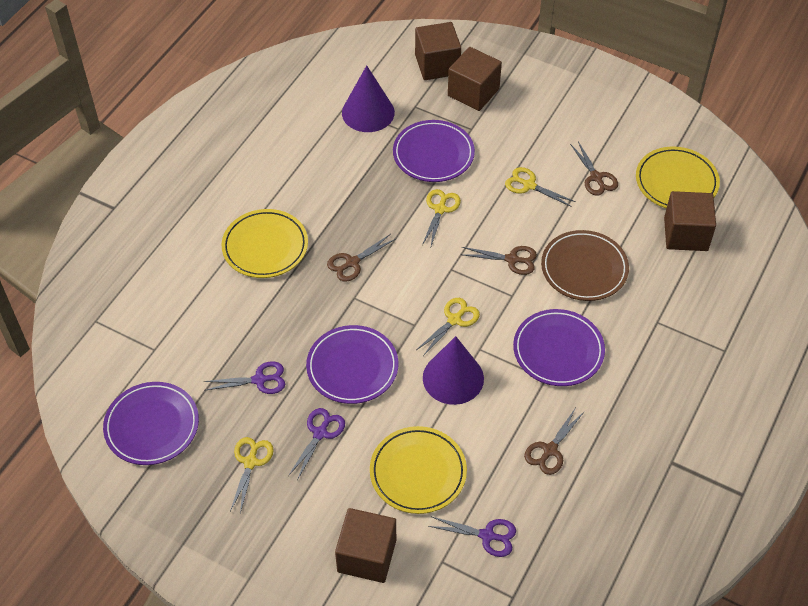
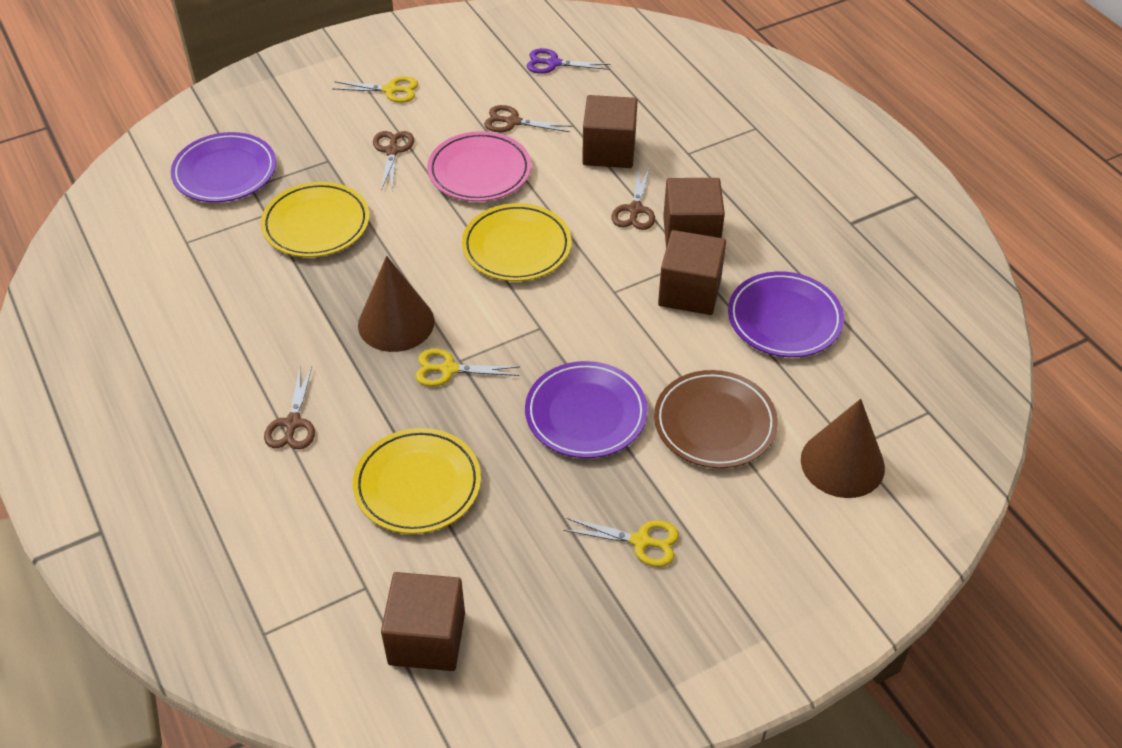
brown cone: 0 -> 2
pink plate: 0 -> 1
purple cone: 2 -> 0
purple plate: 4 -> 3
purple scissors: 3 -> 1
yellow scissors: 4 -> 3

